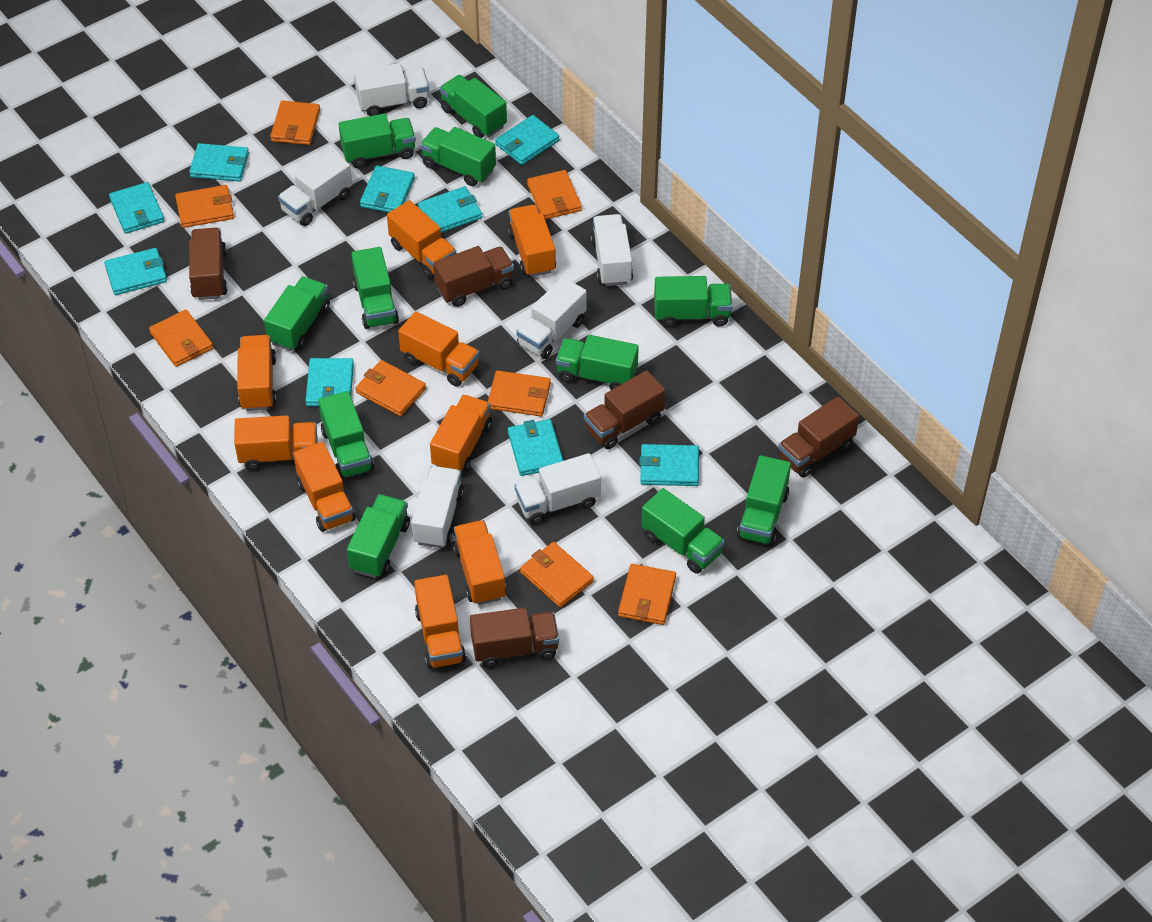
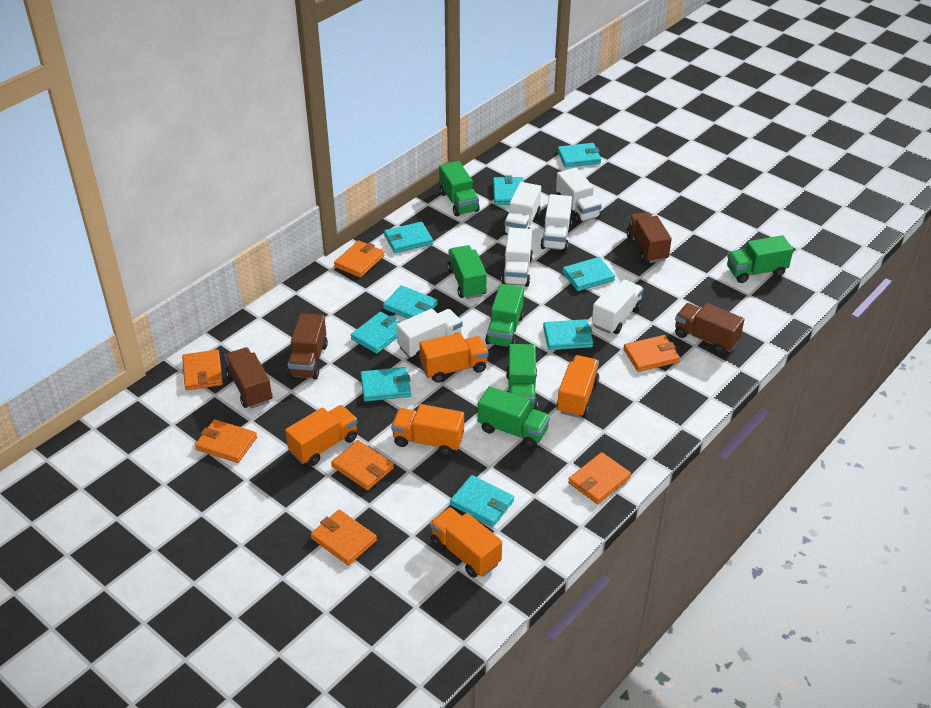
brown truck: 5 -> 4
green truck: 11 -> 6
orange truck: 9 -> 5
orange wallet: 8 -> 7

